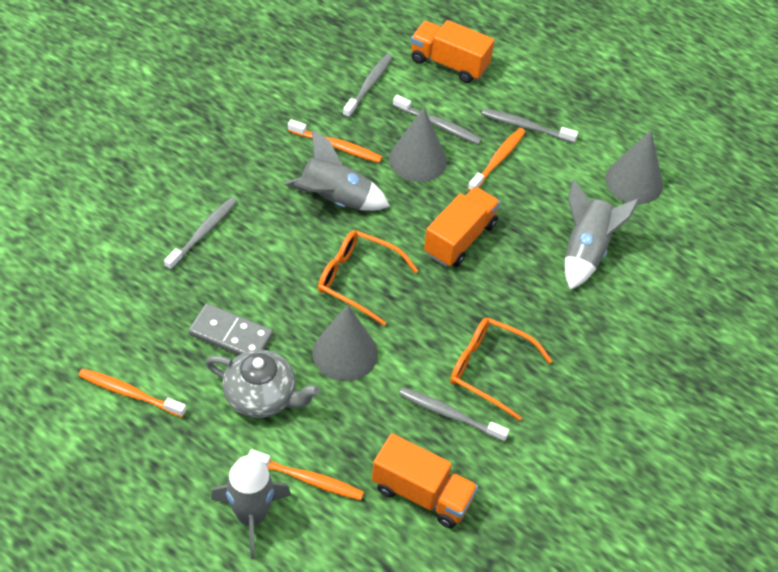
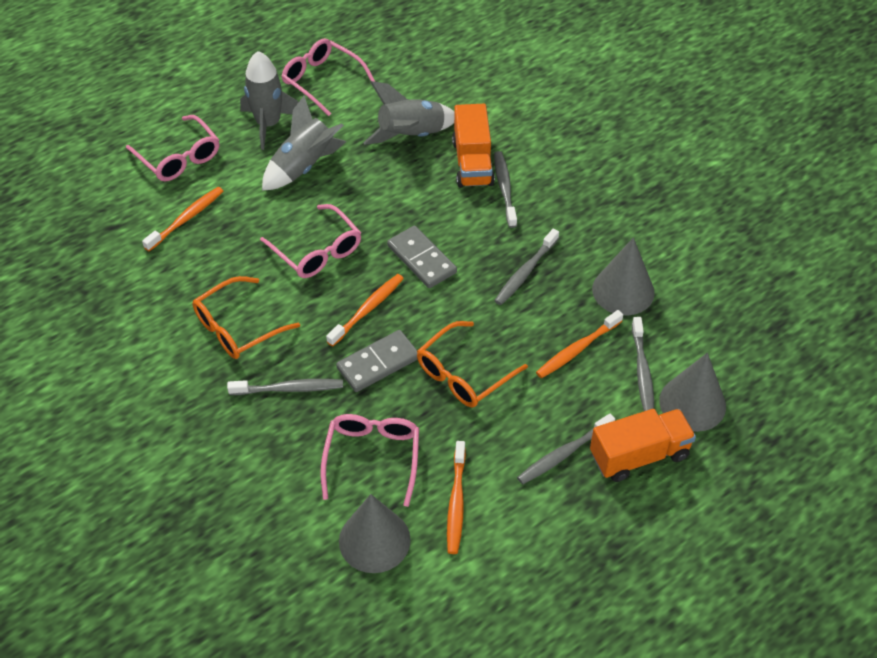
grey domino: 1 -> 2
grey teapot: 1 -> 0
orange truck: 3 -> 2
pink glasses: 0 -> 4

